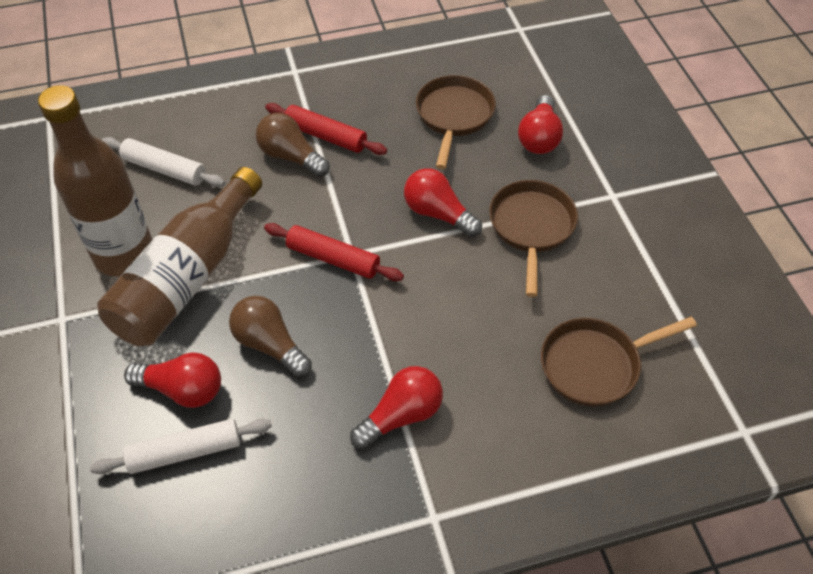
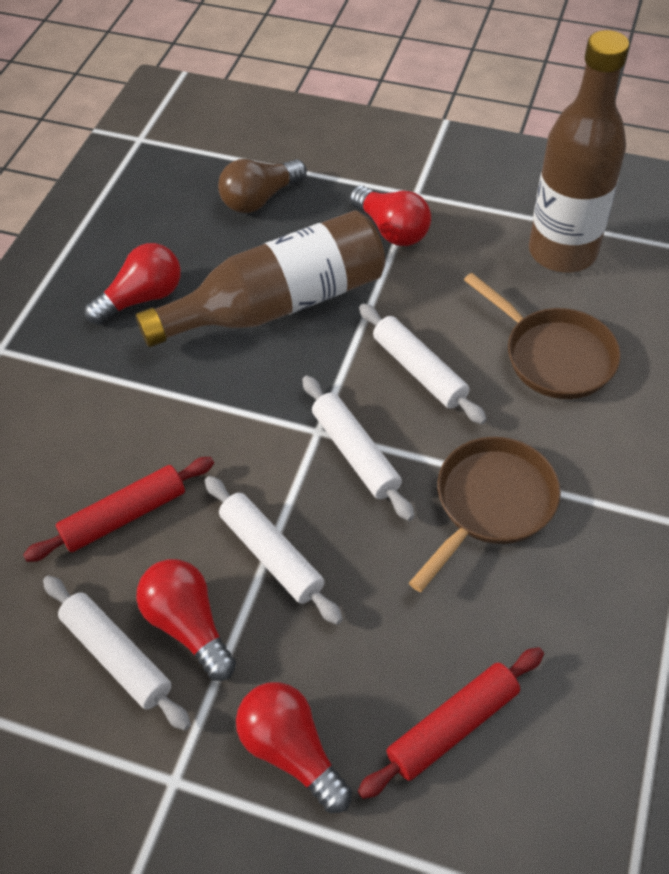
brown light bulb: 2 -> 1
brown pan: 3 -> 2
white rolling pin: 2 -> 4

